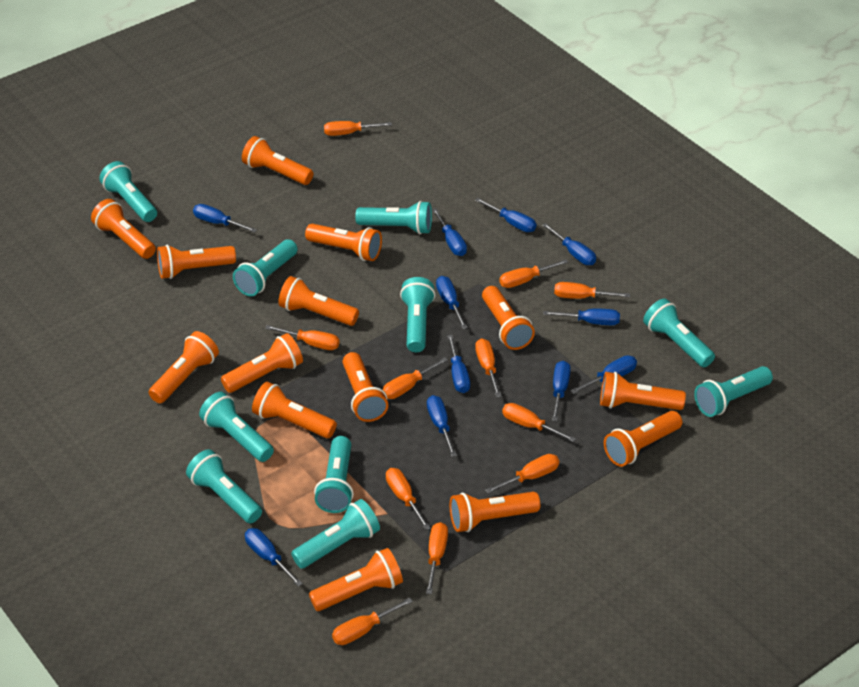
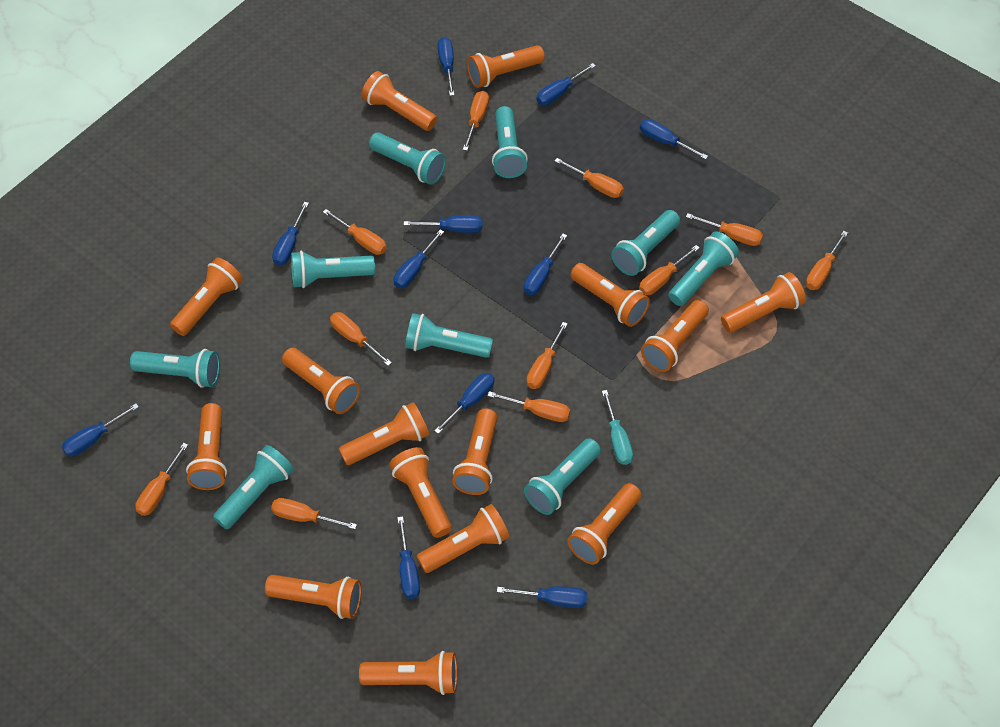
orange flashlight: 14 -> 15
turquoise flashlight: 10 -> 9
turquoise screwdriver: 0 -> 1

